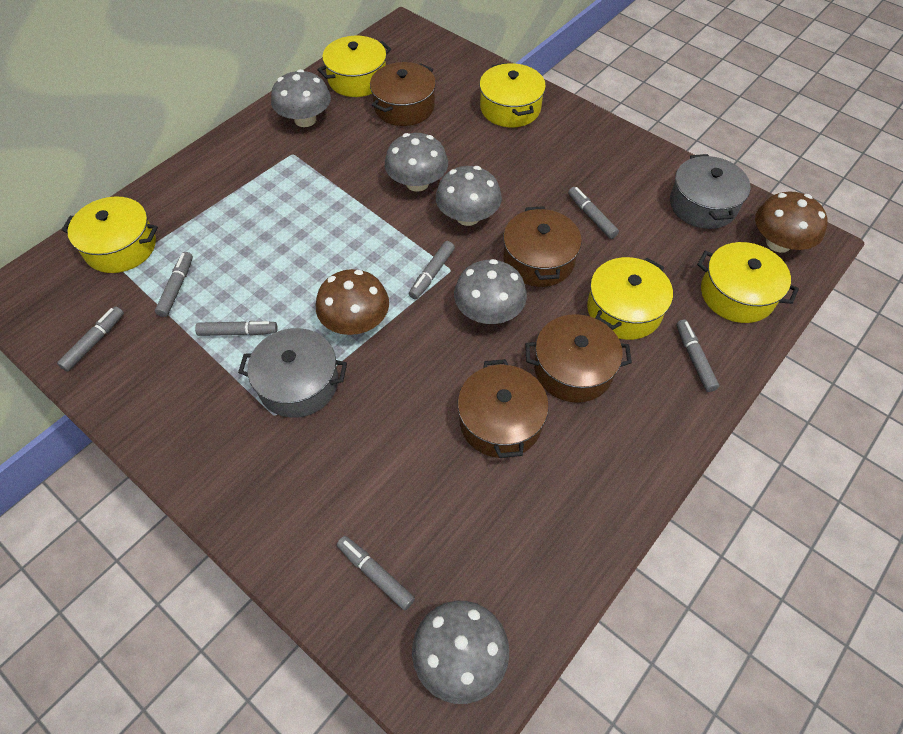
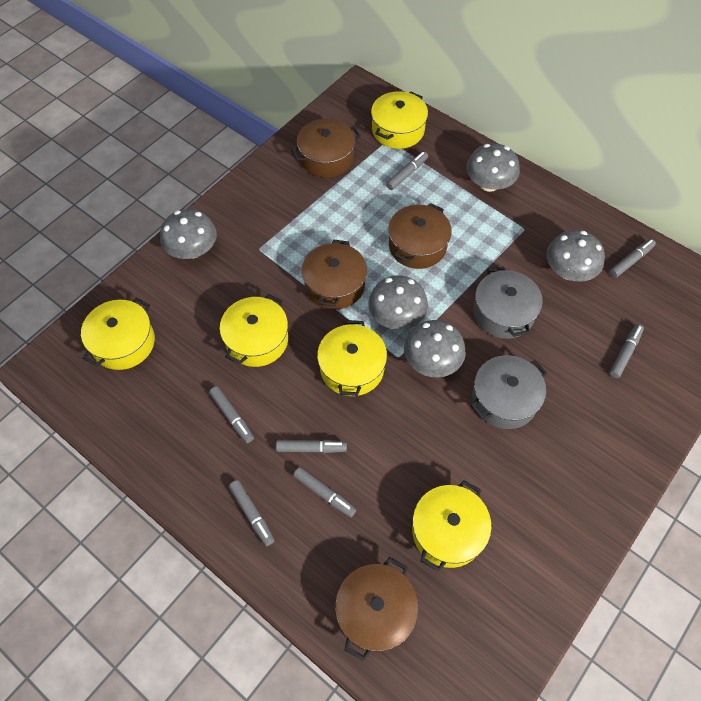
brown mushroom: 2 -> 0

